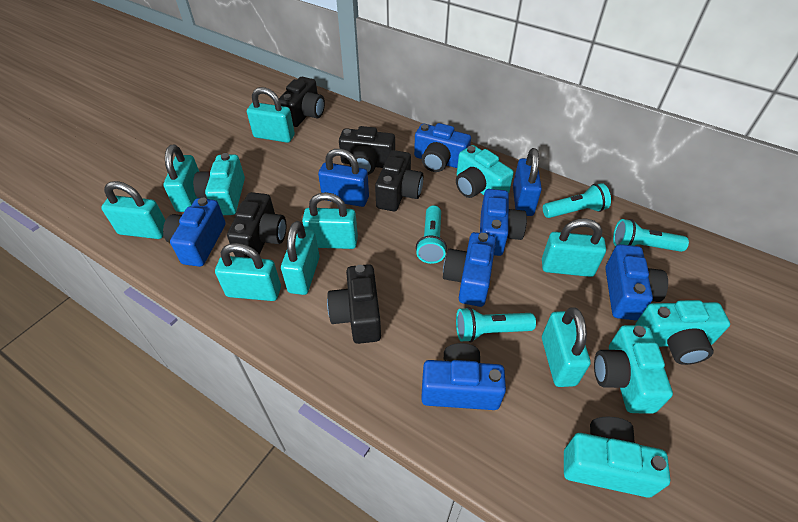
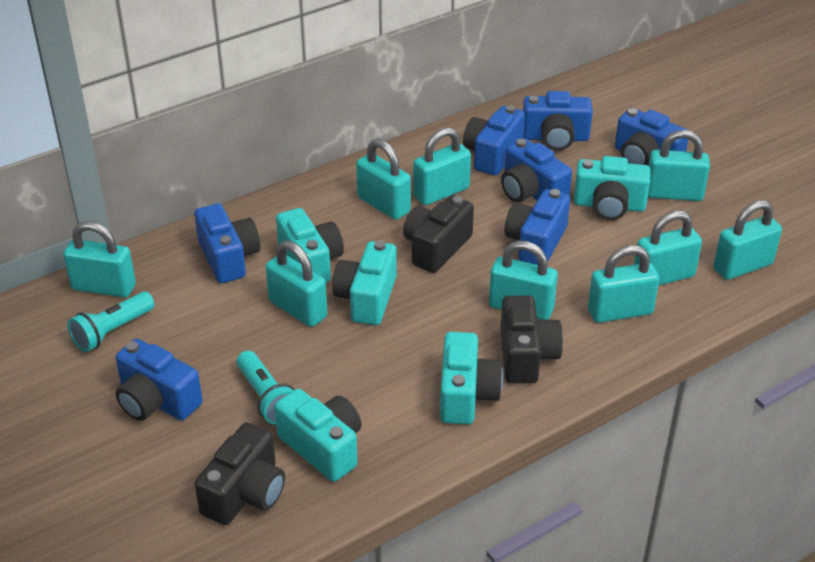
black camera: 5 -> 3
blue camera: 6 -> 7
blue padlock: 2 -> 0
turquoise flashlight: 4 -> 2
turquoise padlock: 8 -> 9

